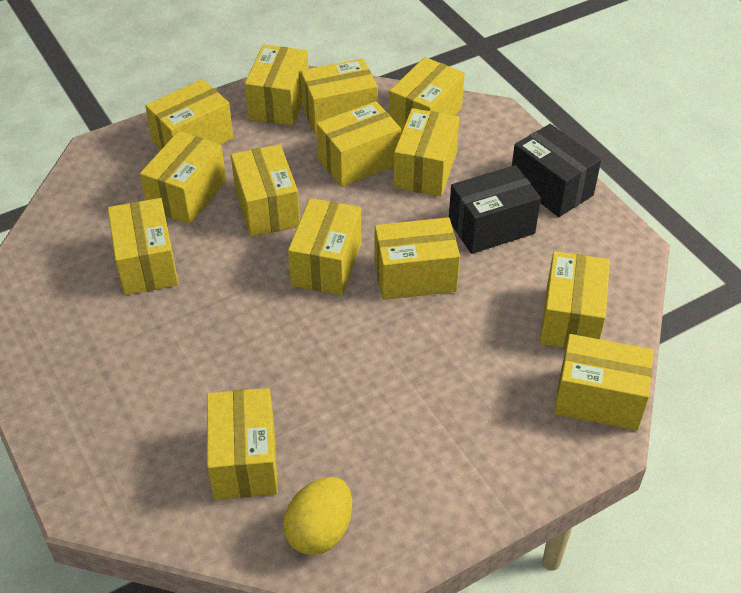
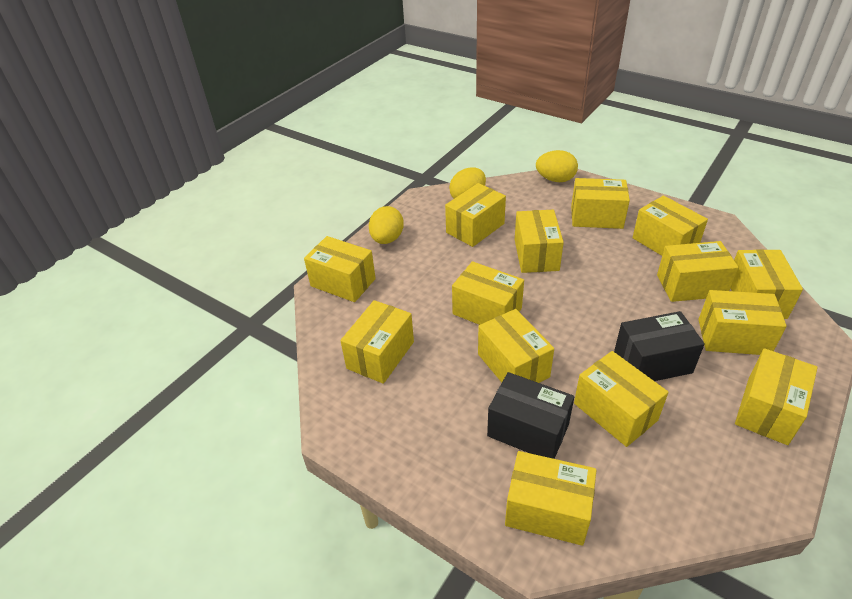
yellow egg: 1 -> 3

